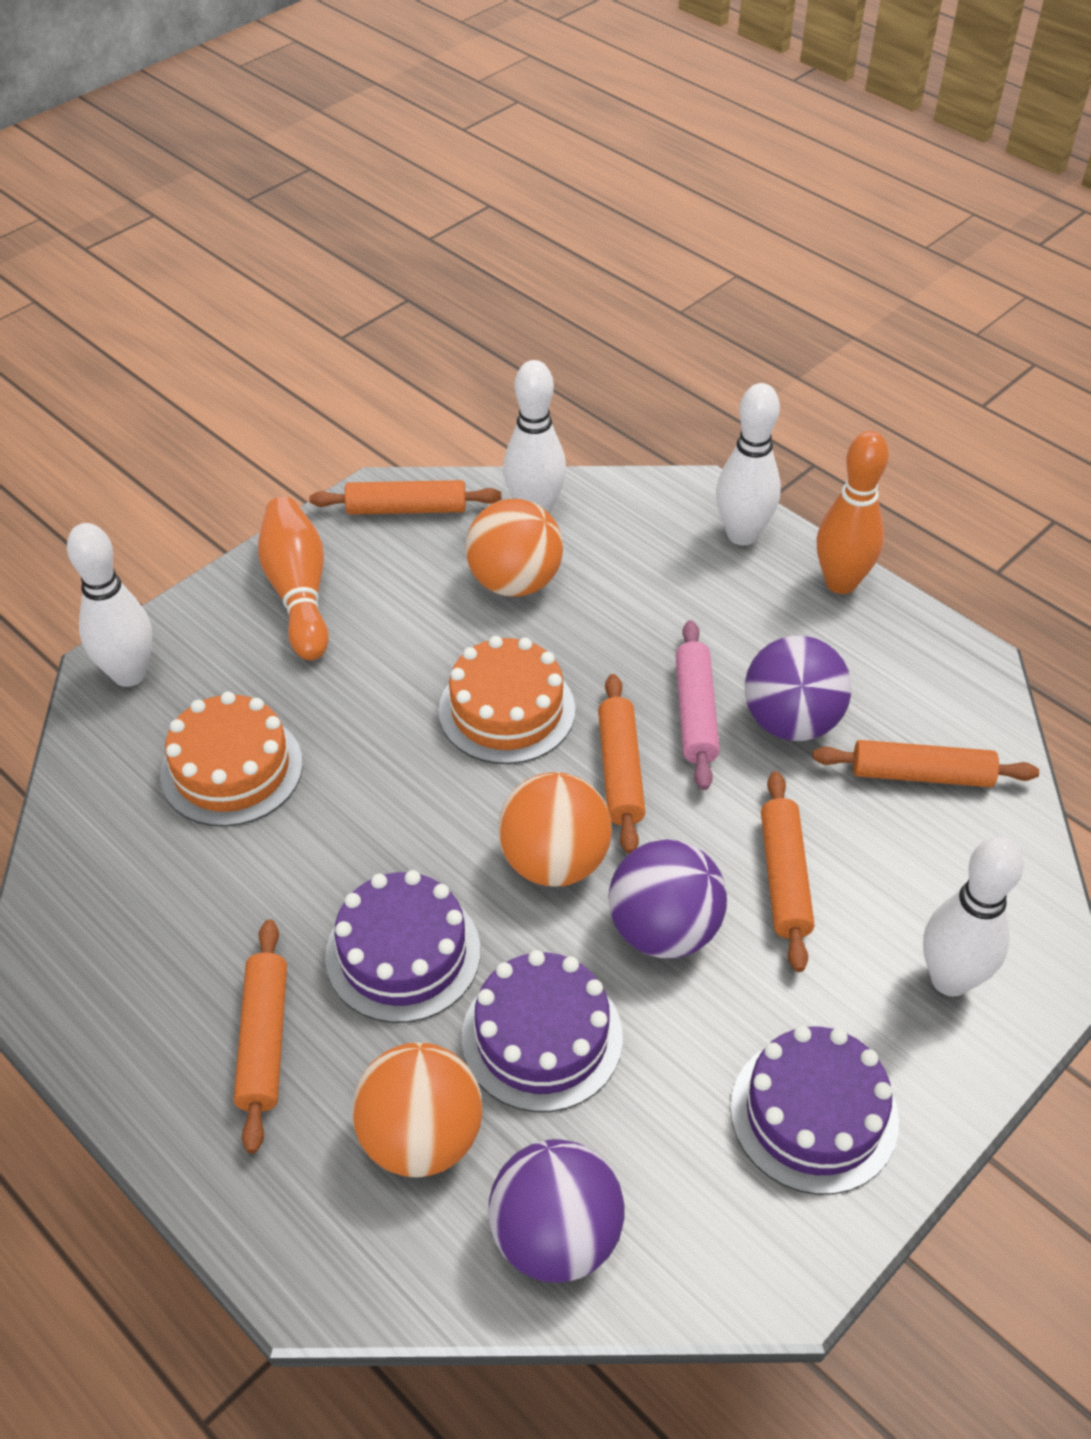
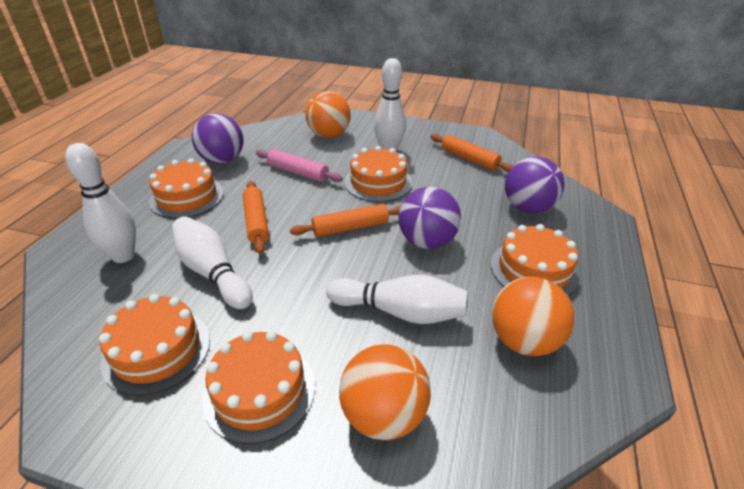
orange bowling pin: 2 -> 0
orange cake: 2 -> 5
orange rolling pin: 5 -> 3
purple cake: 3 -> 0

